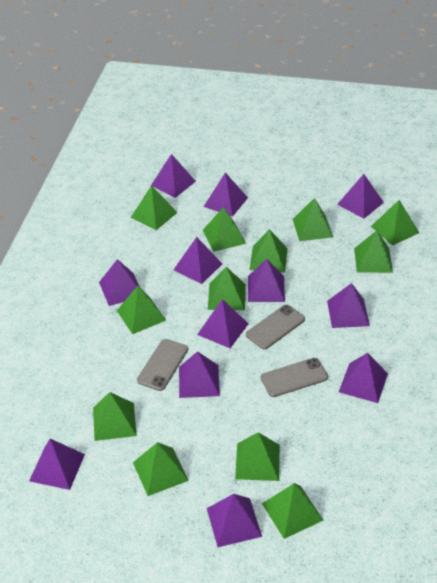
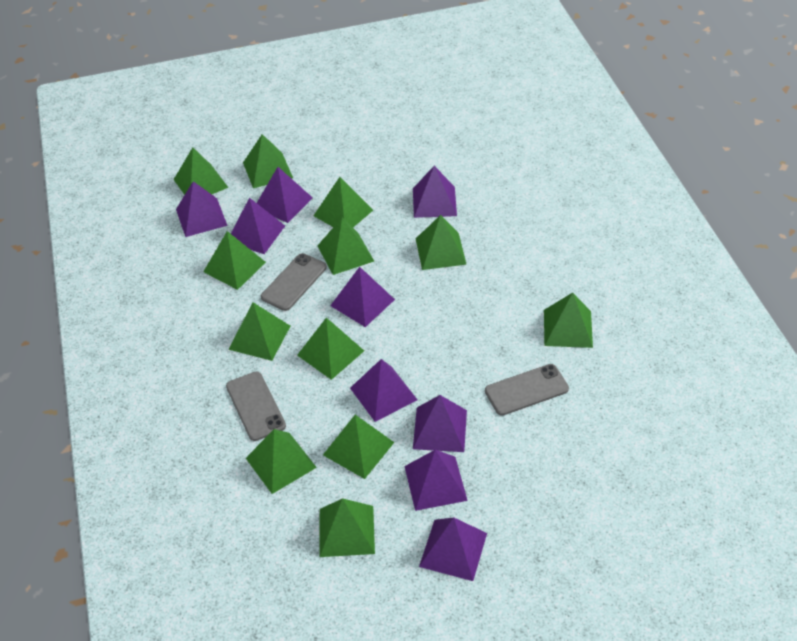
purple pyramid: 12 -> 9

